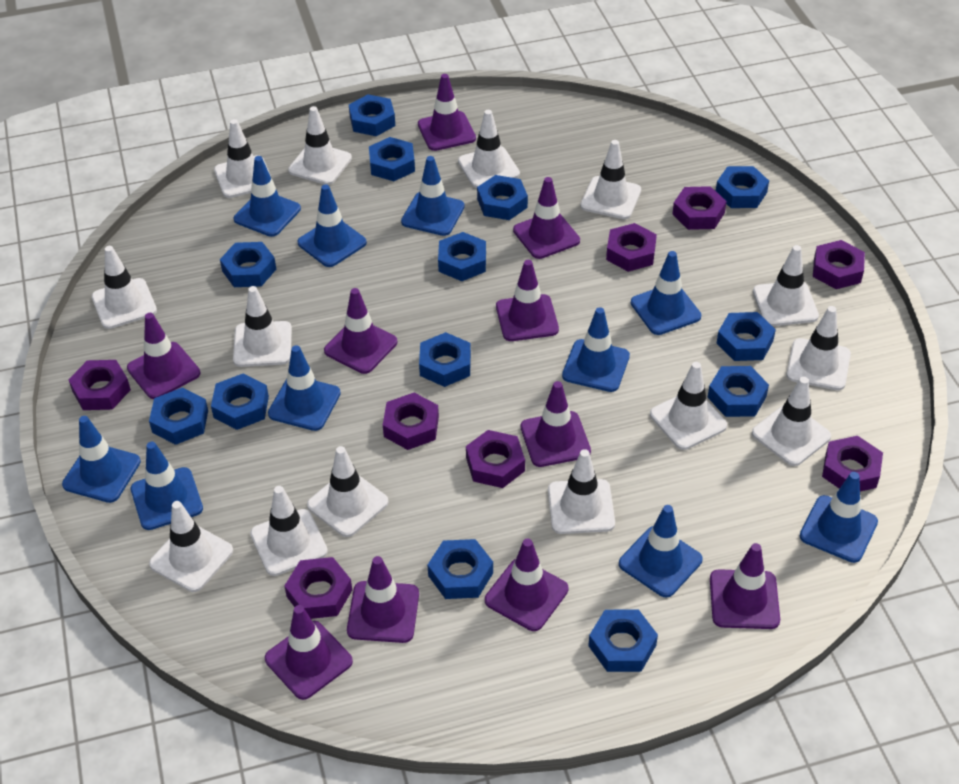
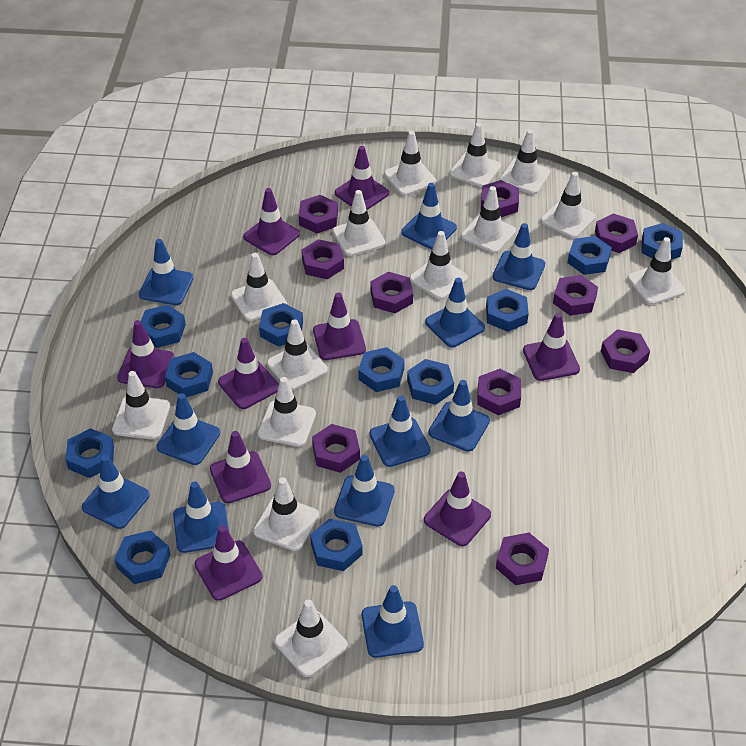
blue nut: 13 -> 11
blue traffic cone: 10 -> 11
purple nut: 8 -> 10
purple traffic cone: 10 -> 9

